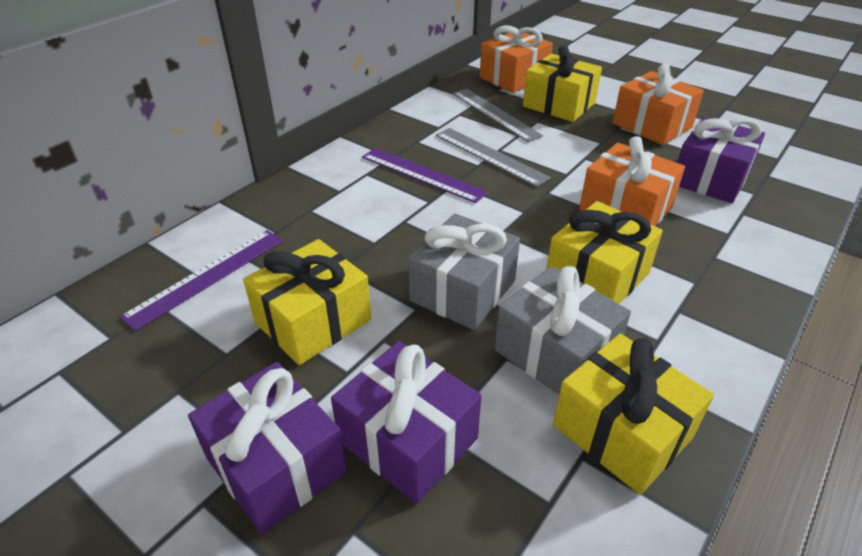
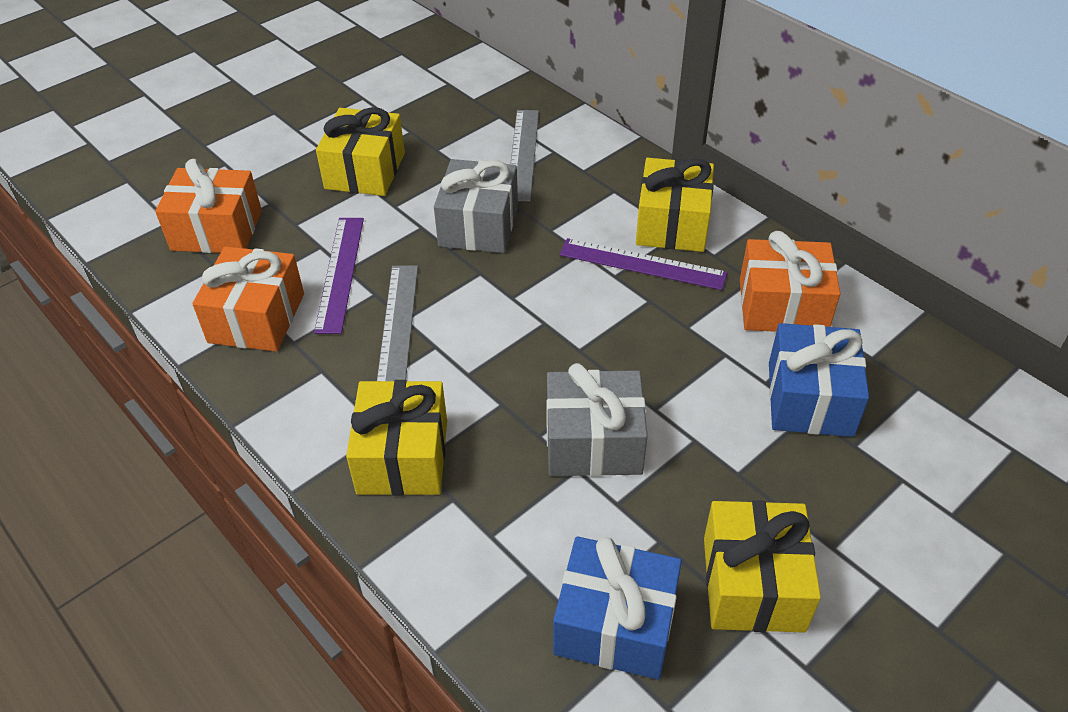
blue gift: 0 -> 2
purple gift: 3 -> 0

